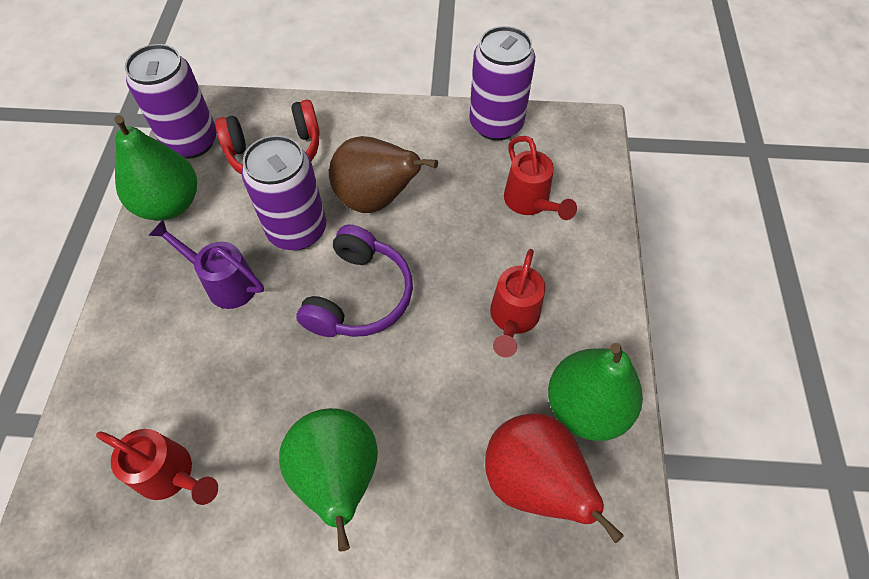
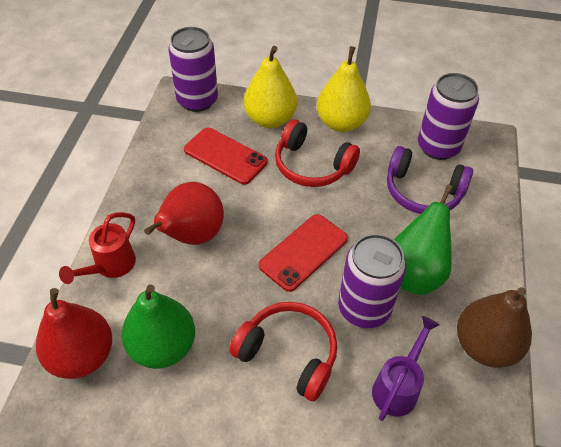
green pear: 3 -> 2
red headphones: 1 -> 2
red pear: 1 -> 2
red phone: 0 -> 2
red watering can: 3 -> 1
yellow pear: 0 -> 2

